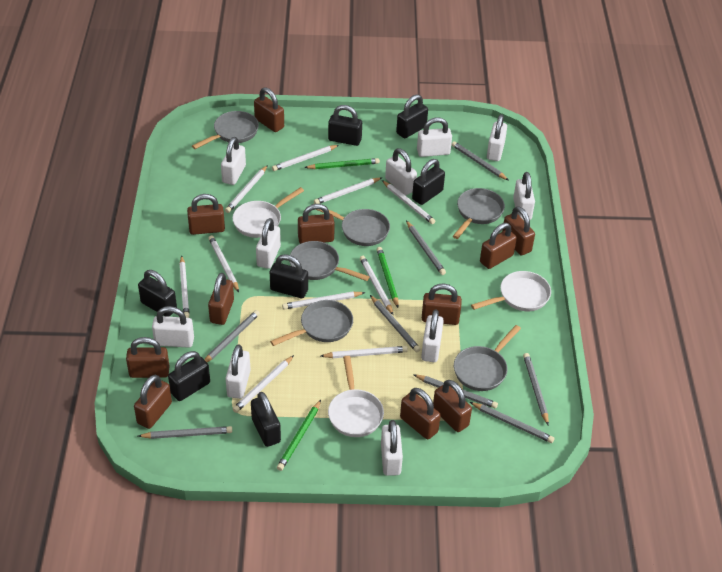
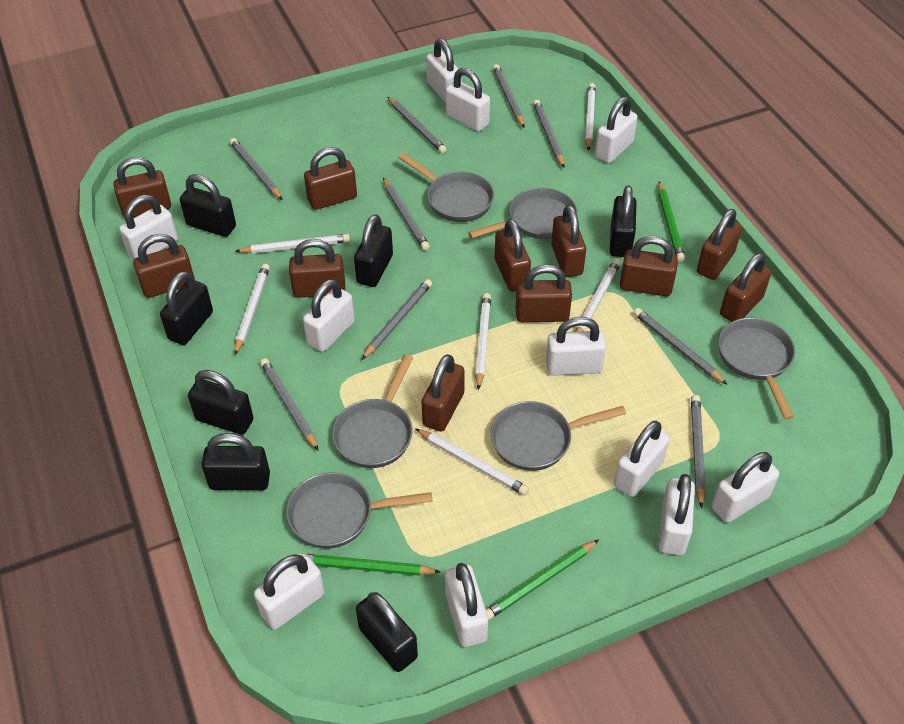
grey pencil: 8 -> 9
white padlock: 10 -> 11
white pan: 3 -> 0
white pencil: 10 -> 6

